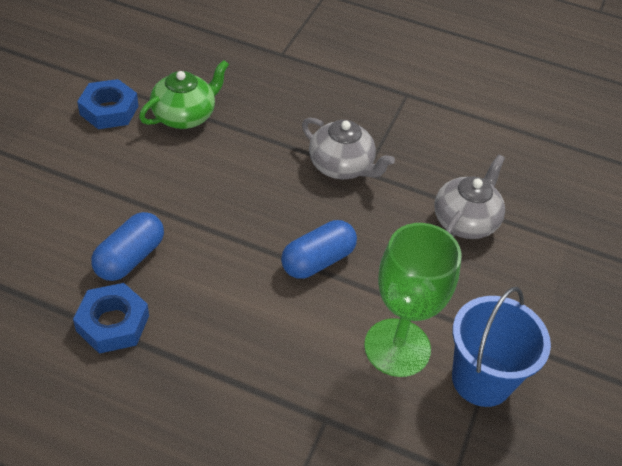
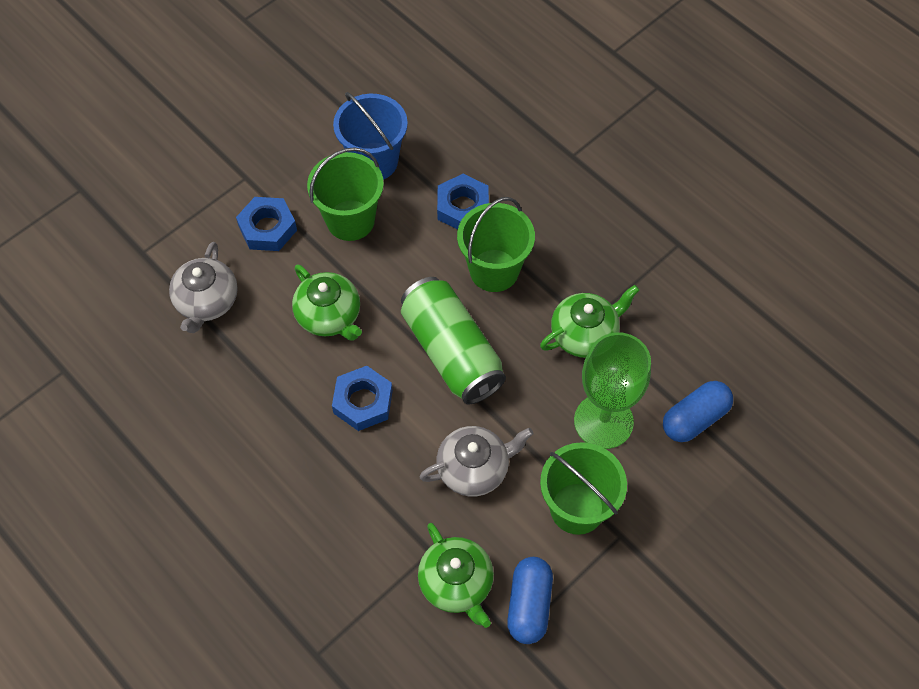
blue nut: 2 -> 3
green bucket: 0 -> 3
green can: 0 -> 1
green teapot: 1 -> 3

